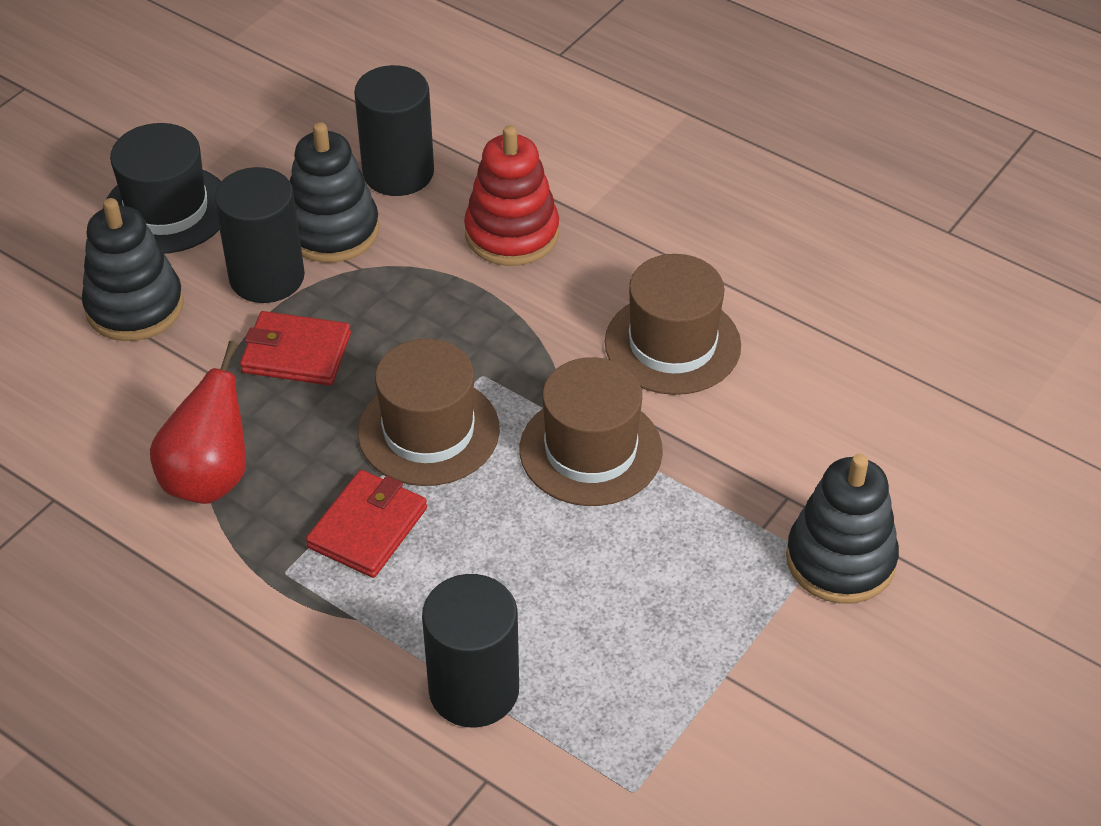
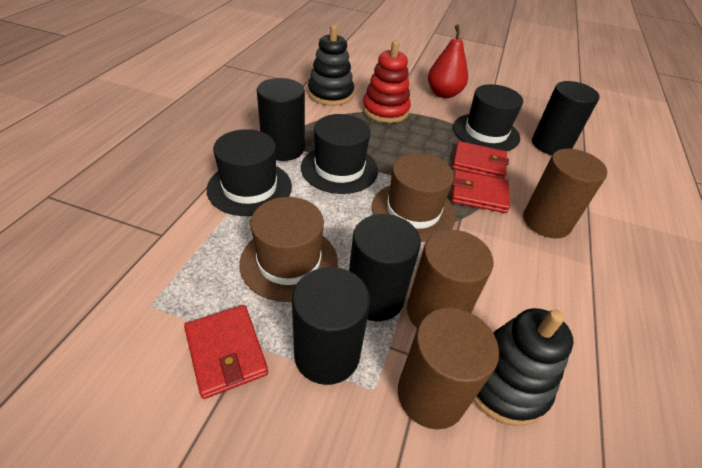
black cylinder: 3 -> 4
black hat: 1 -> 3
black stacking toy: 3 -> 2
brown cylinder: 0 -> 3
brown hat: 3 -> 2
red wallet: 2 -> 3

